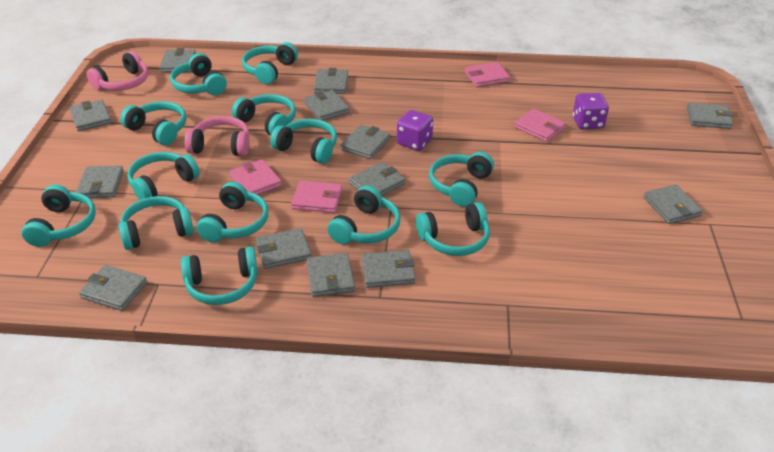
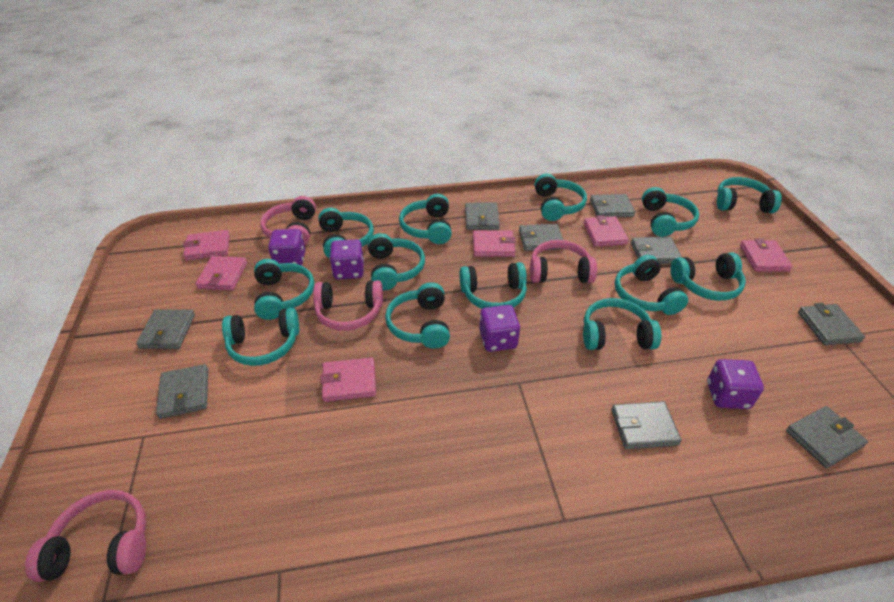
grey wallet: 13 -> 9
pink headphones: 2 -> 4
pink wallet: 4 -> 6
purple dice: 2 -> 4

